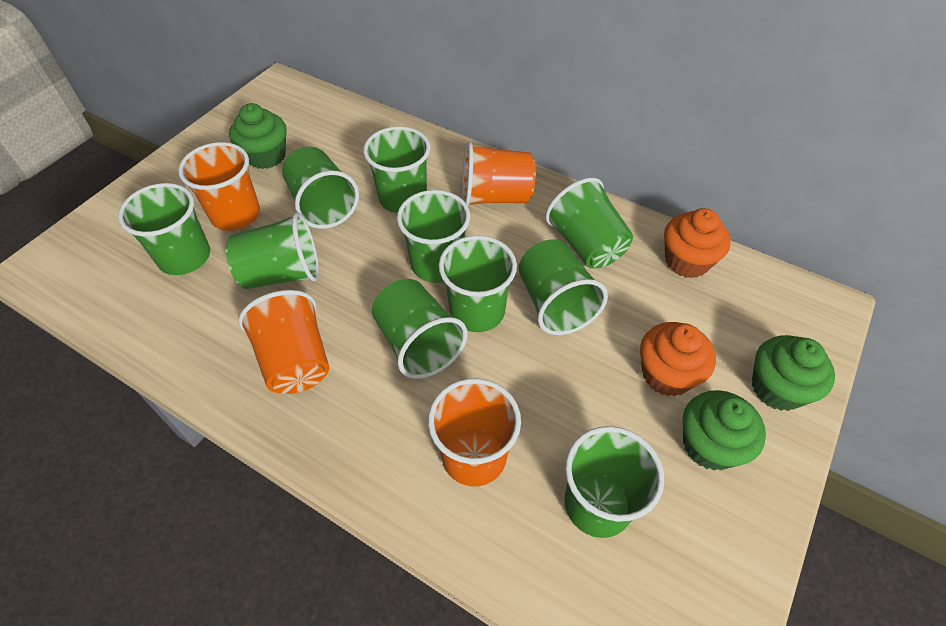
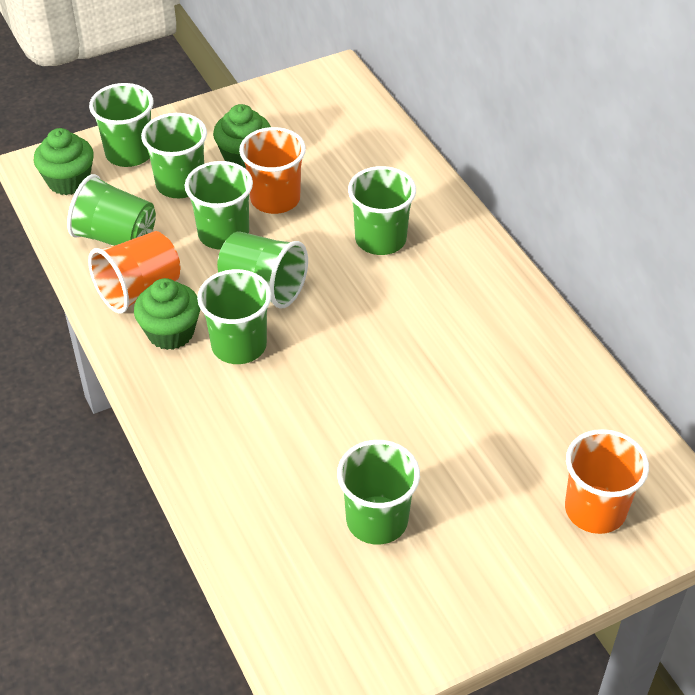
green cup: 10 -> 8
orange cup: 4 -> 3
orange cupcake: 2 -> 0

